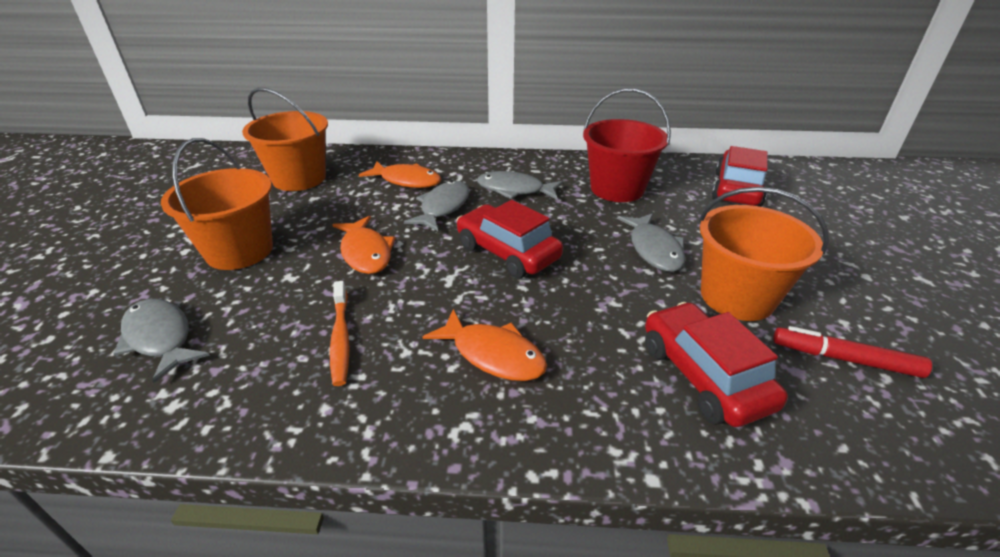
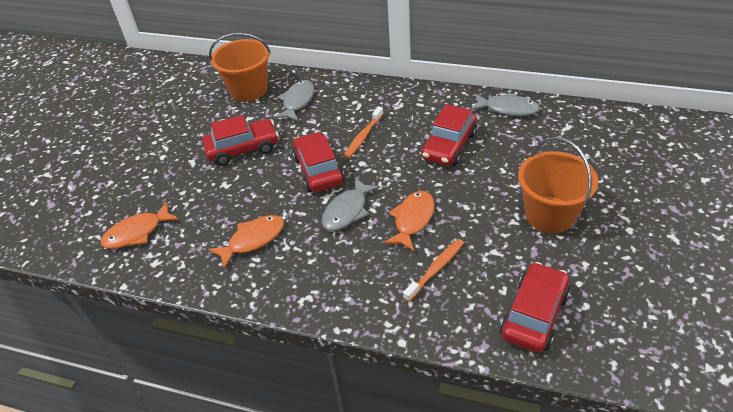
grey fish: 4 -> 3
orange bucket: 3 -> 2
orange toothbrush: 1 -> 2
red bucket: 1 -> 0
red car: 3 -> 4
red marker: 1 -> 0

